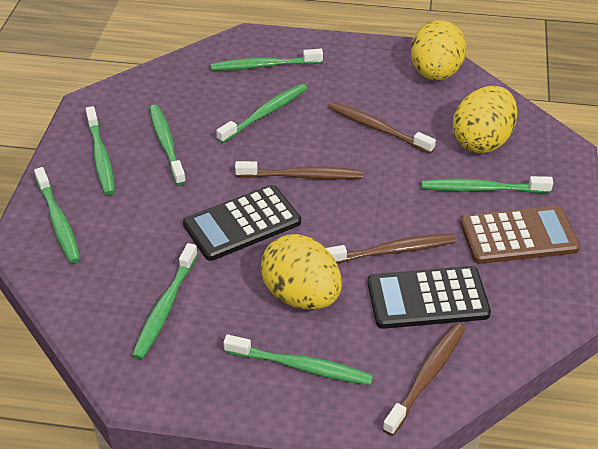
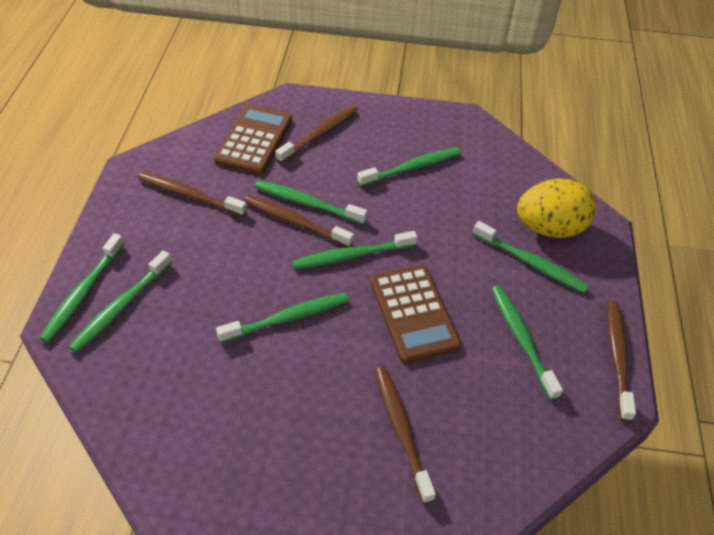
black calculator: 2 -> 0
brown calculator: 1 -> 2
brown toothbrush: 4 -> 5
yellow egg: 3 -> 1

